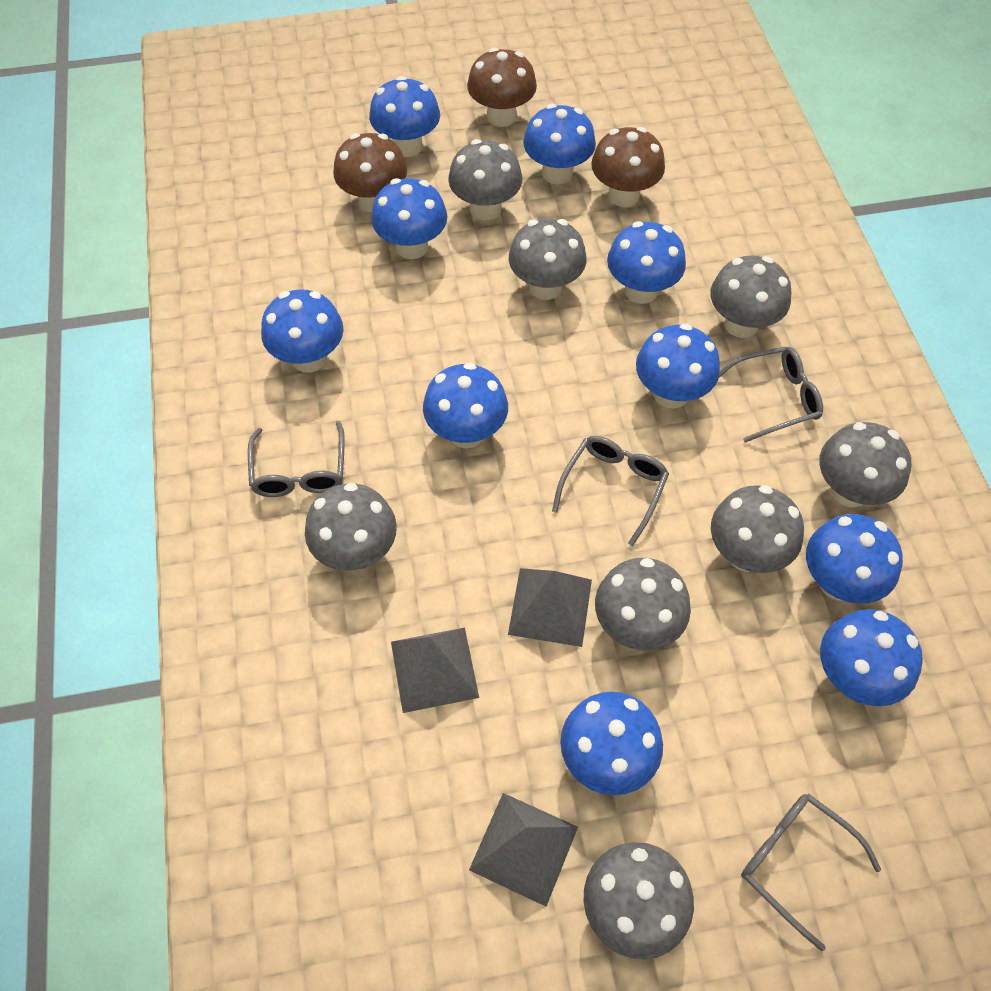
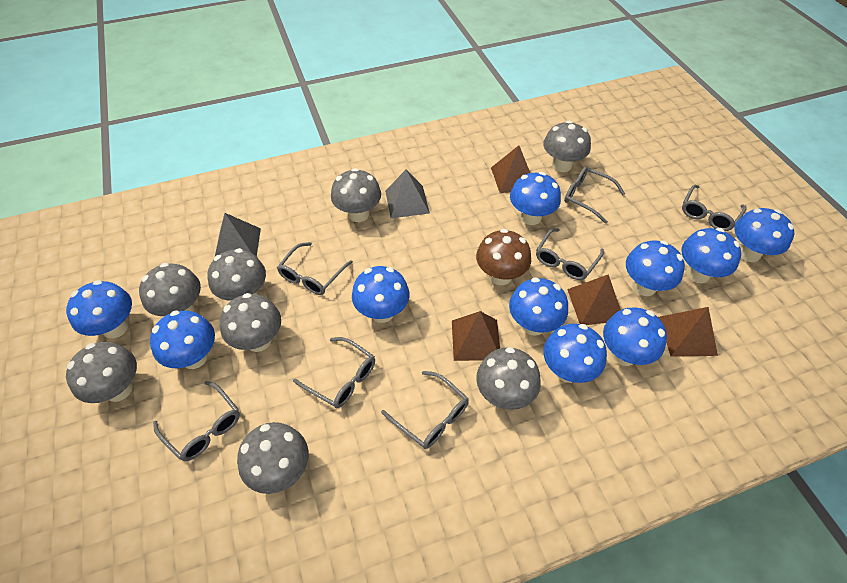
brown mushroom: 3 -> 1
brown pyramid: 0 -> 4
grey glasses: 4 -> 7
grey pyramid: 3 -> 2

